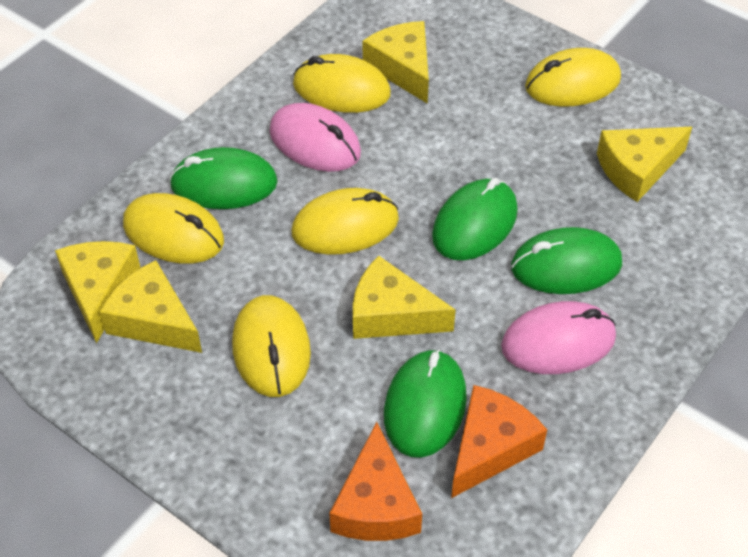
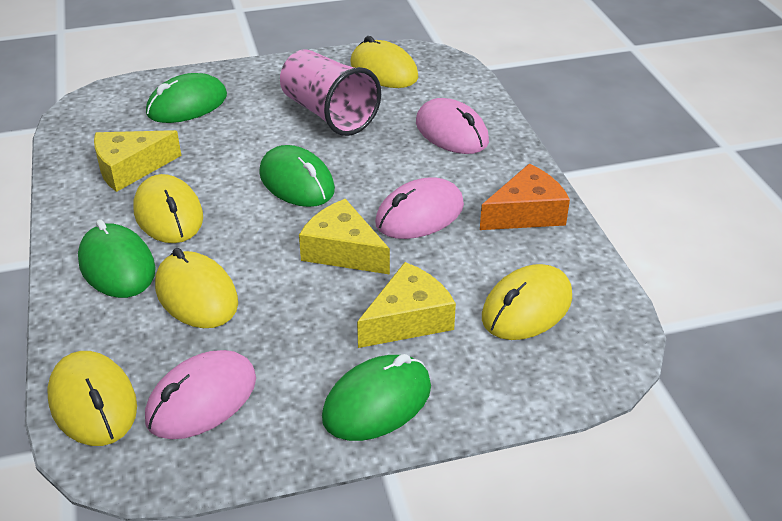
orange cheese: 2 -> 1
pink cup: 0 -> 1
pink mouse: 2 -> 3
yellow cheese: 5 -> 3

